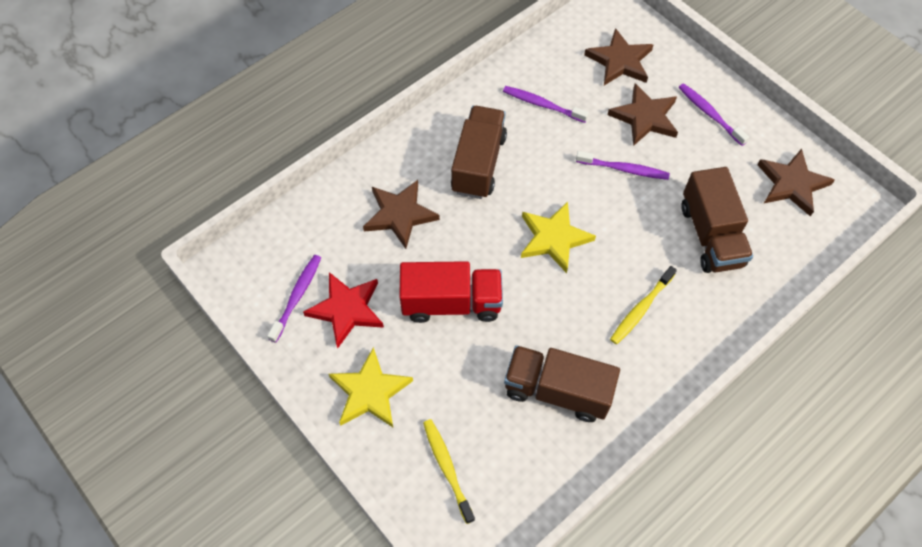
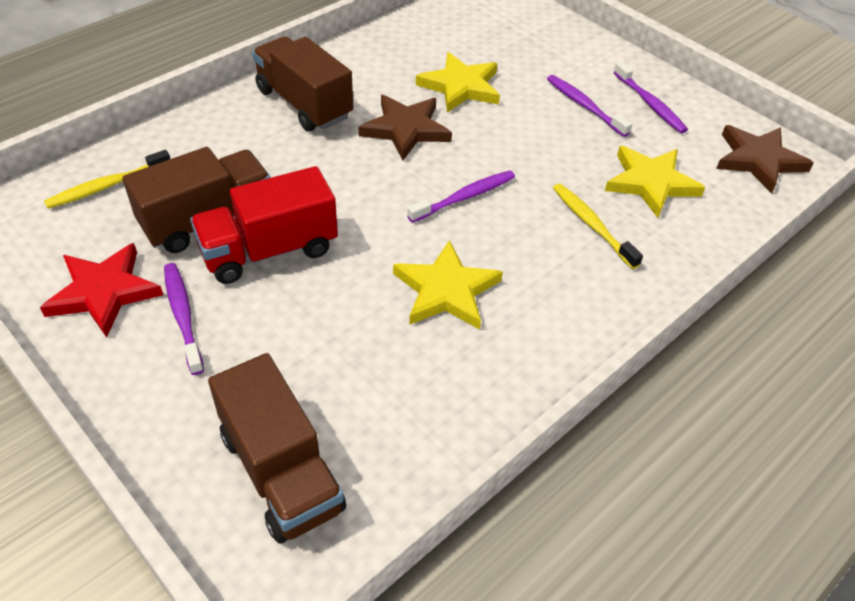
brown star: 4 -> 2
yellow star: 2 -> 3

